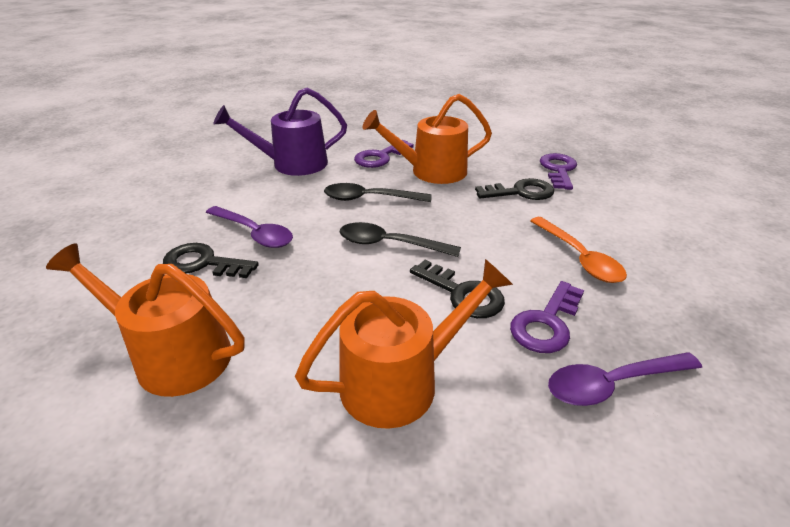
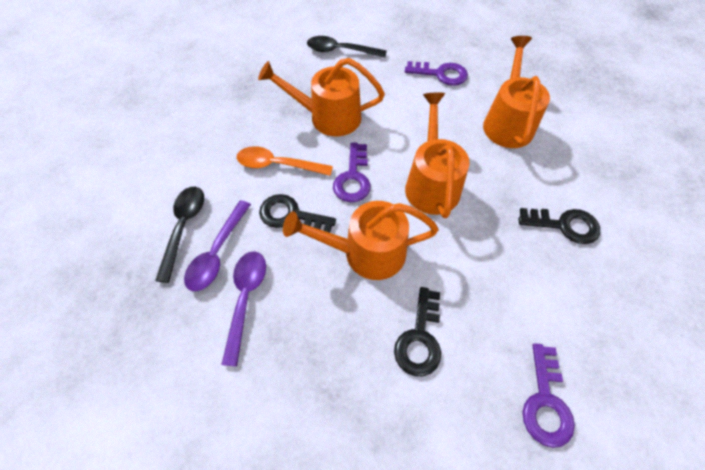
orange watering can: 3 -> 4
purple watering can: 1 -> 0

